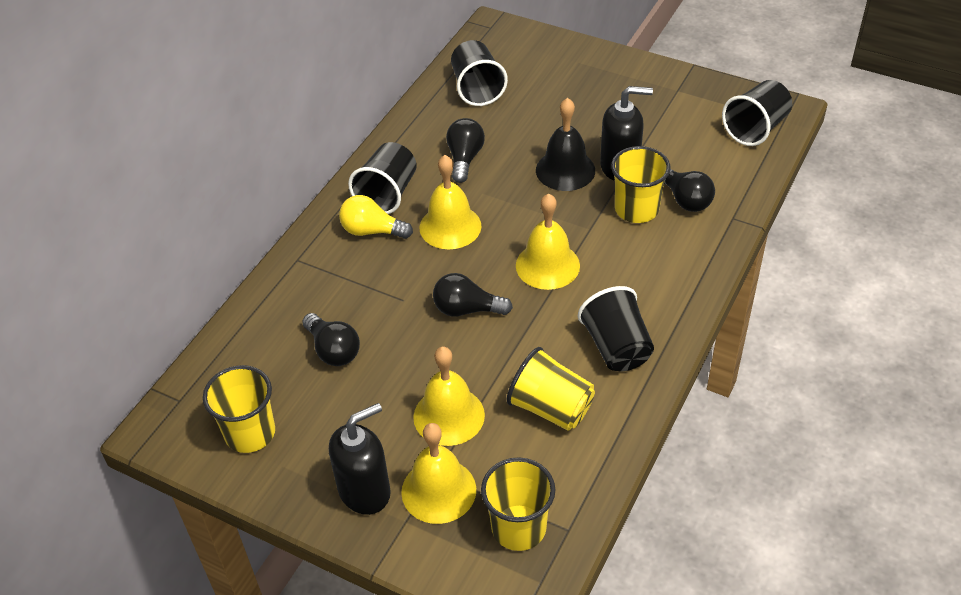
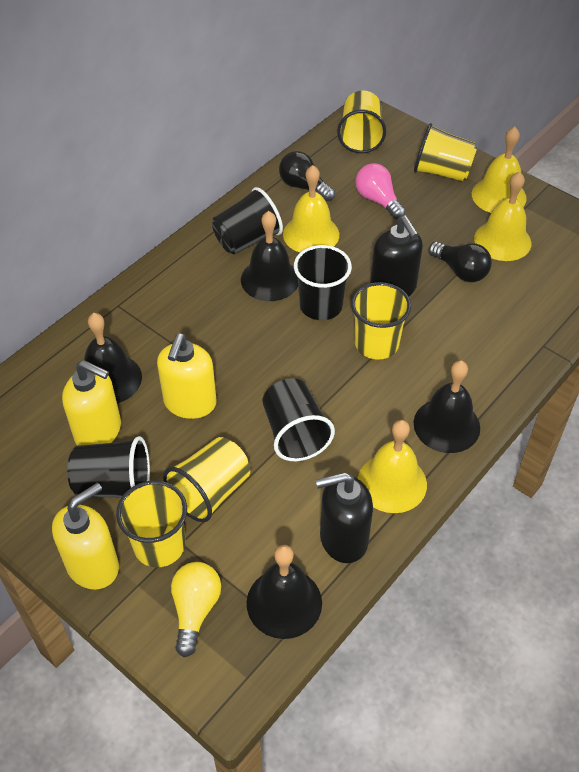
black bell: 1 -> 4
black light bulb: 4 -> 2
pink light bulb: 0 -> 1
yellow cup: 4 -> 5
yellow soap dispenser: 0 -> 3

